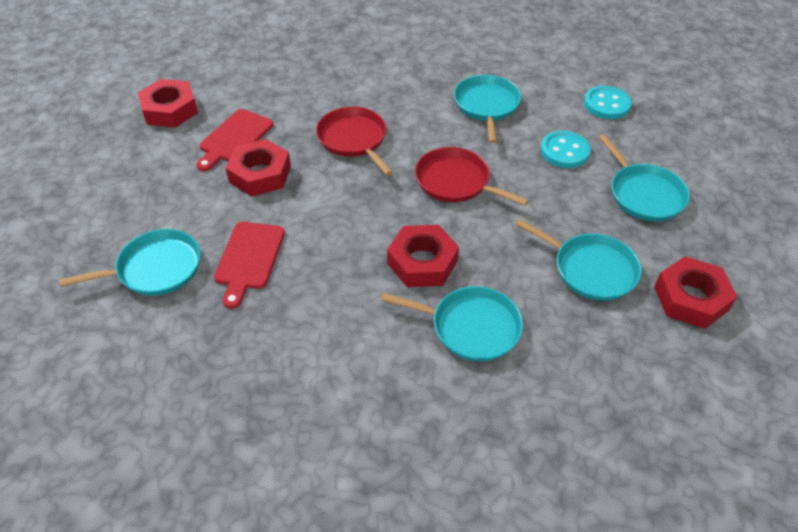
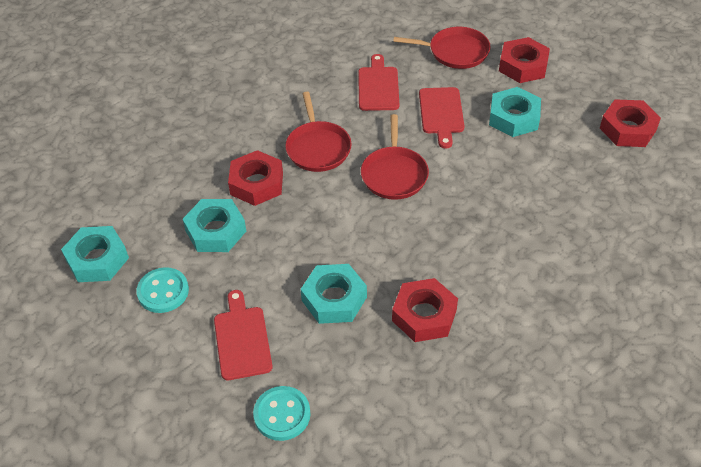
red cutting board: 2 -> 3
red pan: 2 -> 3
turquoise nut: 0 -> 4
turquoise pan: 5 -> 0

